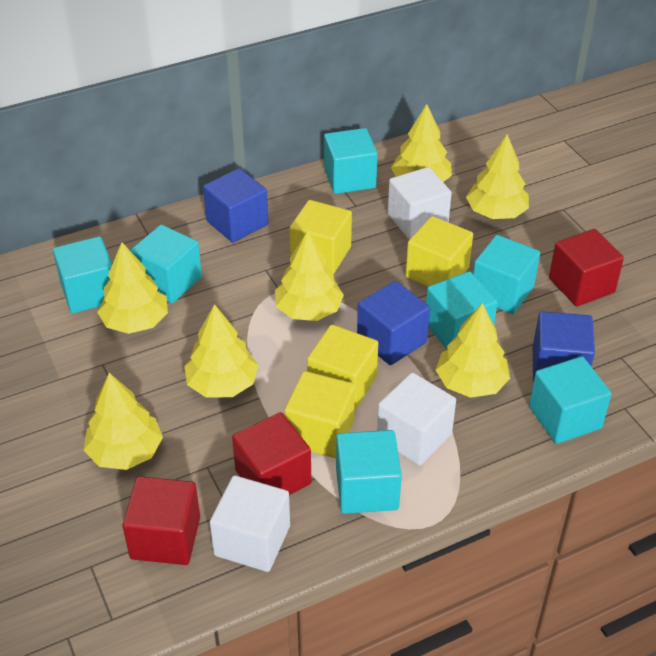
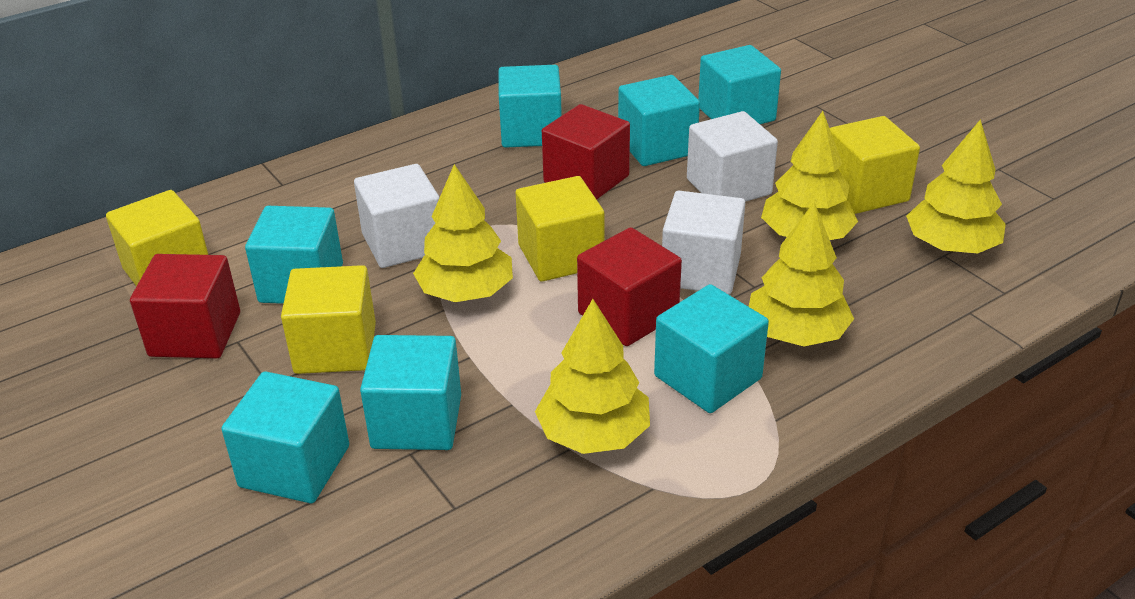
blue cube: 3 -> 0
yellow tree: 7 -> 5

